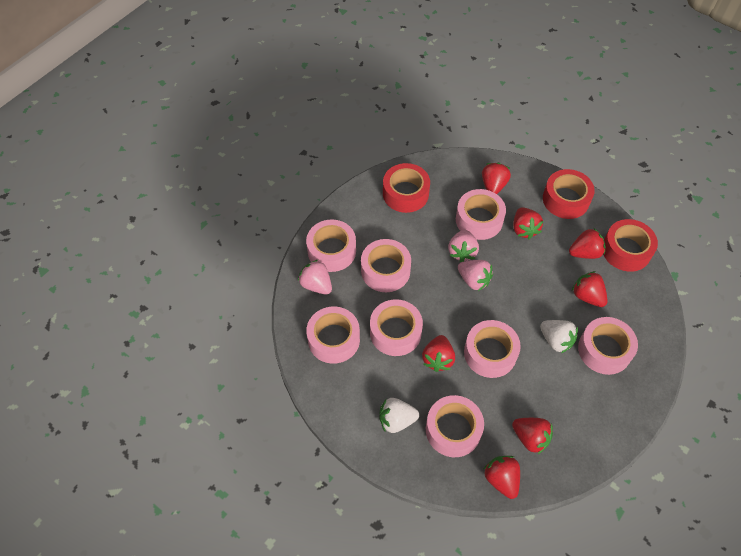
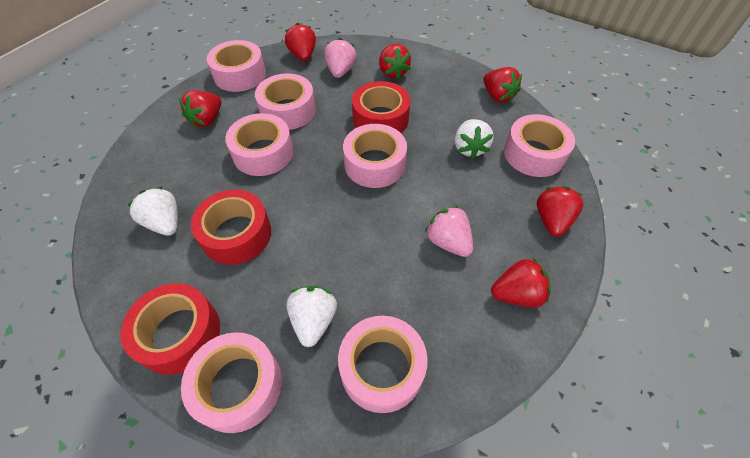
pink strawberry: 3 -> 2
pink tape: 8 -> 7
red strawberry: 7 -> 6
white strawberry: 2 -> 3

